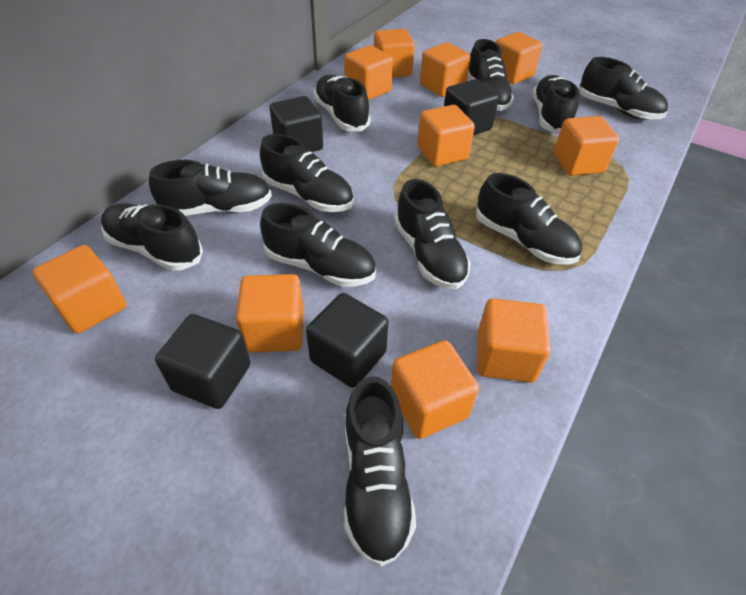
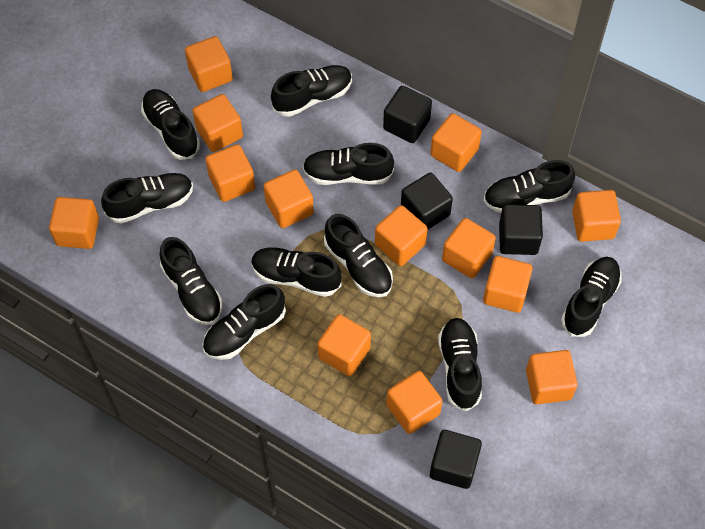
orange cube: 10 -> 13

